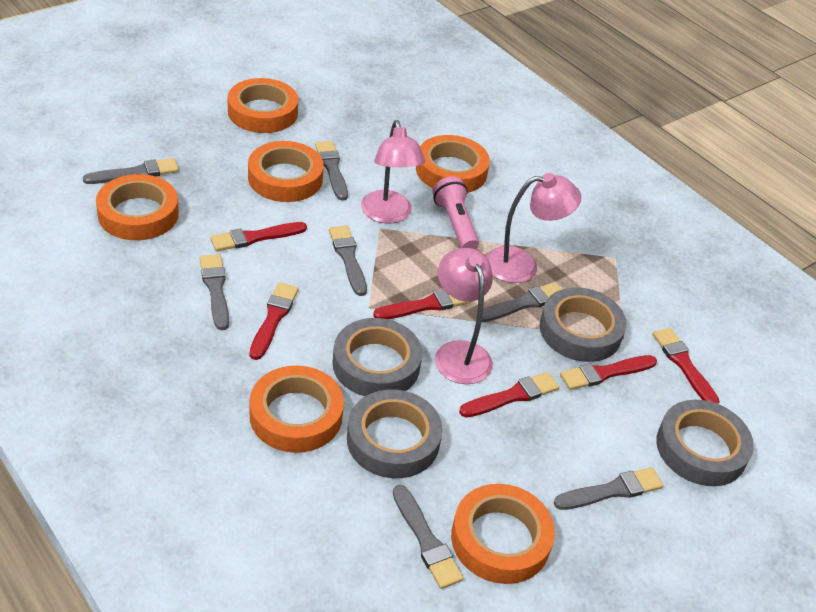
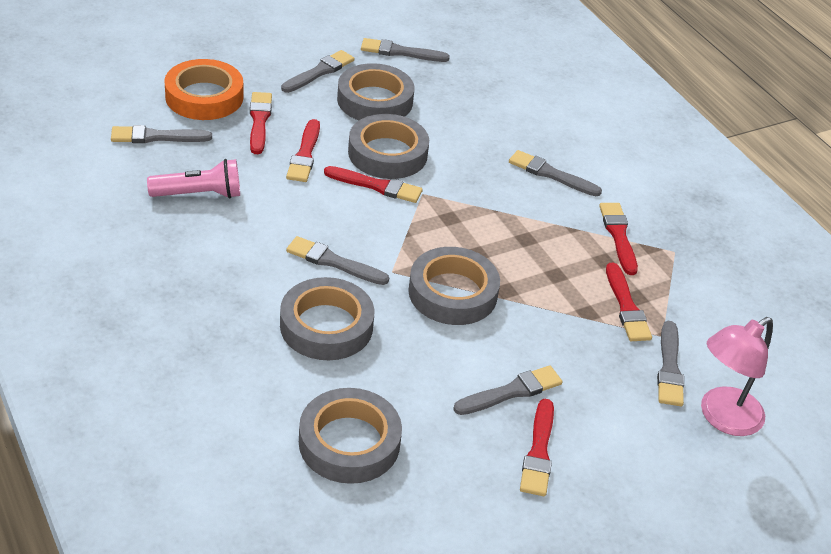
grey tape: 4 -> 5
orange tape: 6 -> 1
pink lamp: 3 -> 1

